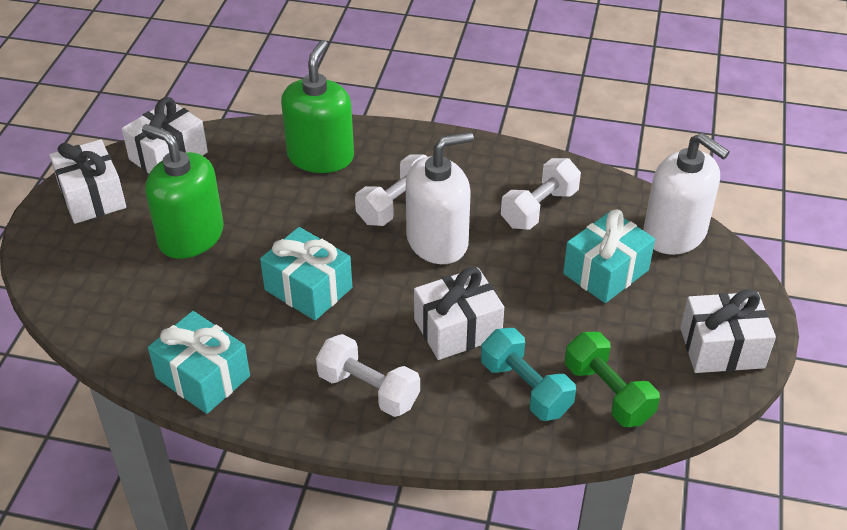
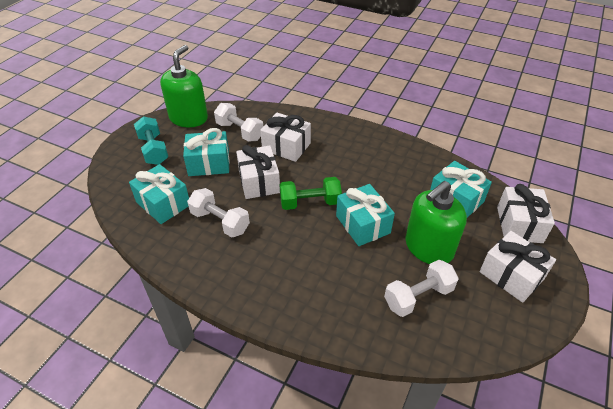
turquoise gift: 3 -> 4
white soap dispenser: 2 -> 0

